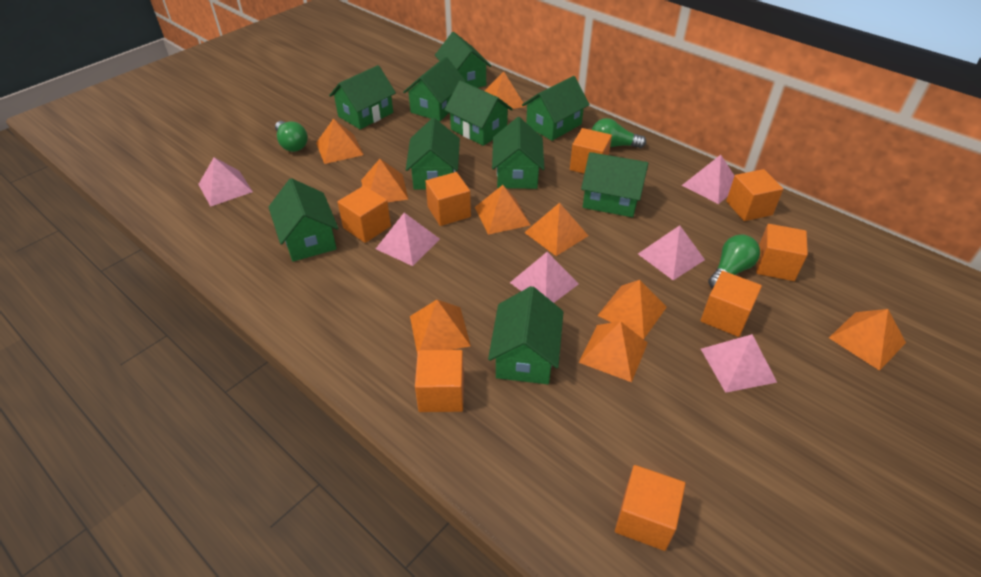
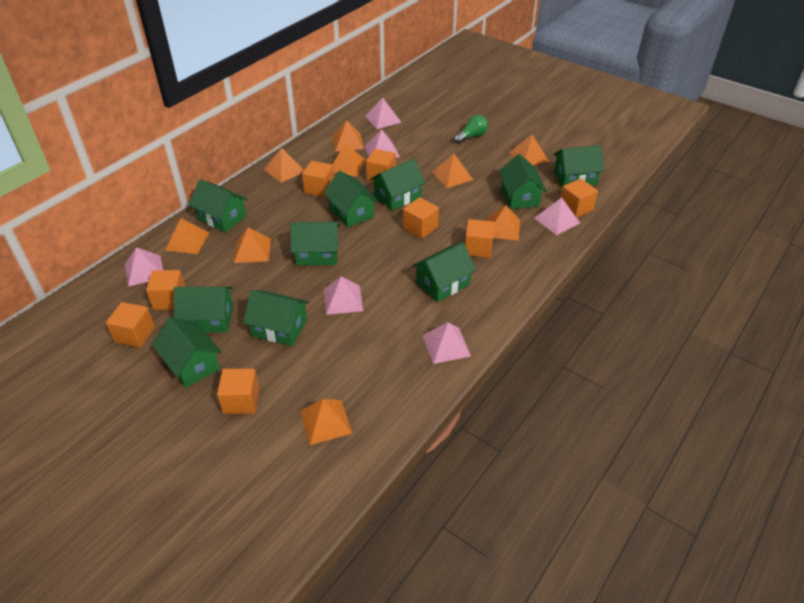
green light bulb: 3 -> 1

